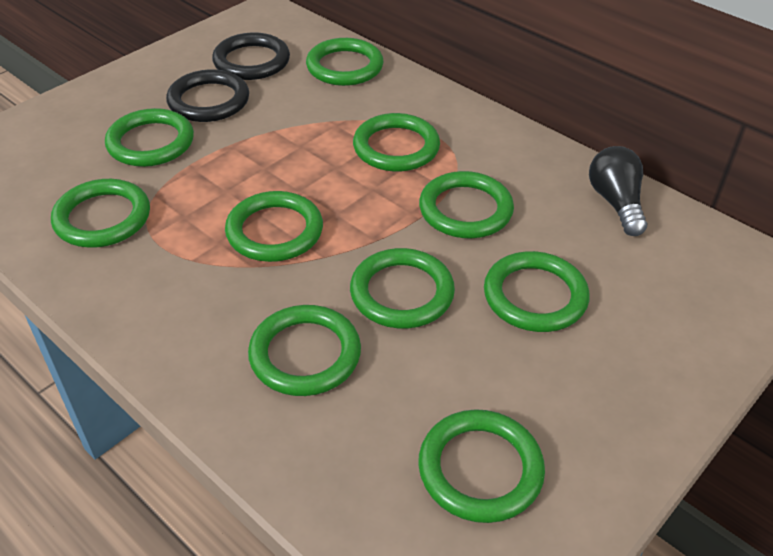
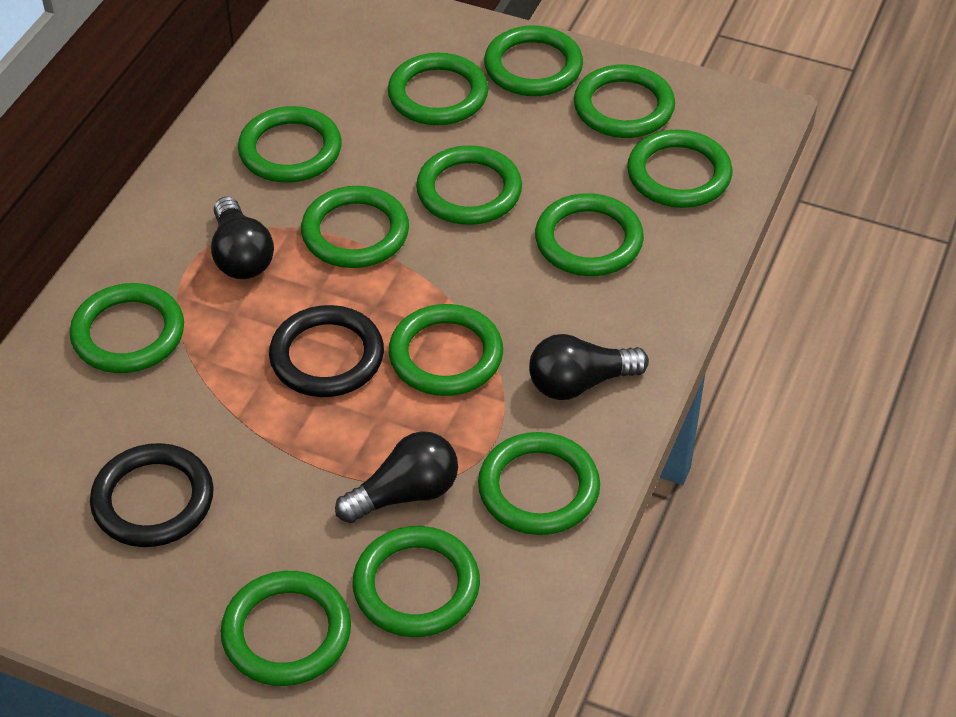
black light bulb: 1 -> 3
green ring: 10 -> 13

